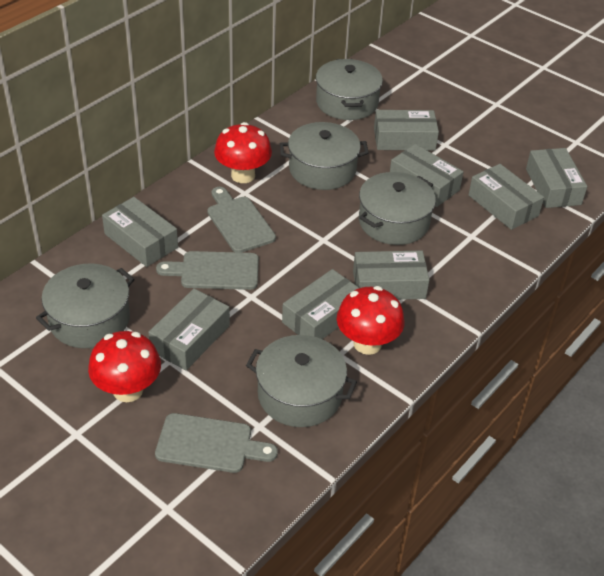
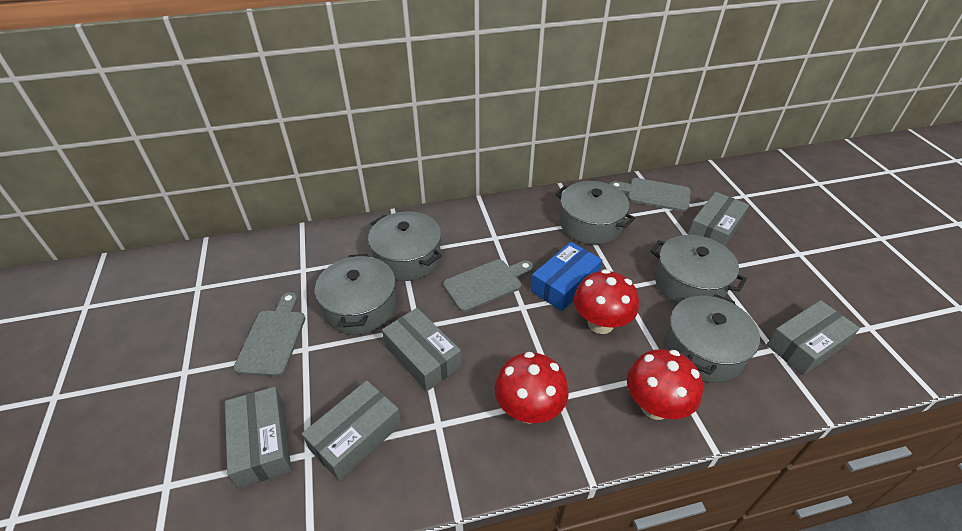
blue box: 0 -> 1
grey box: 8 -> 5

